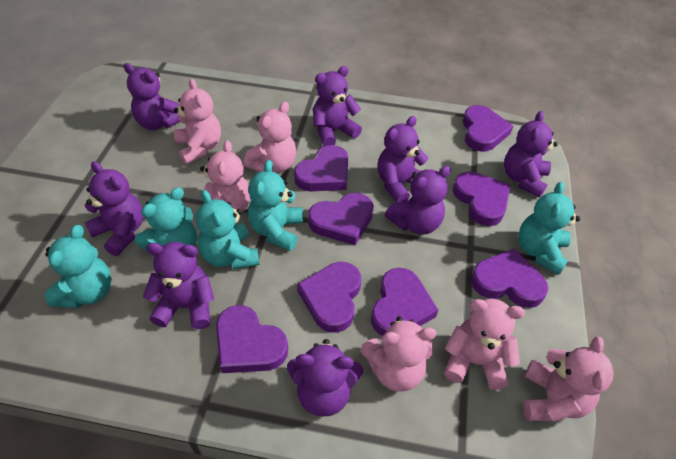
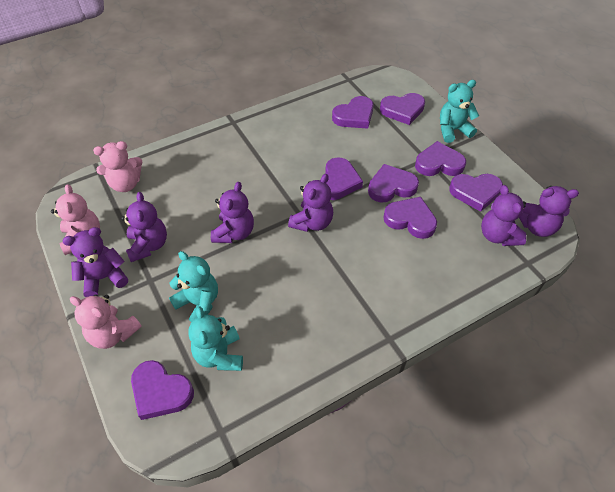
pink teddy bear: 6 -> 3
purple teddy bear: 8 -> 6
turquoise teddy bear: 5 -> 3

